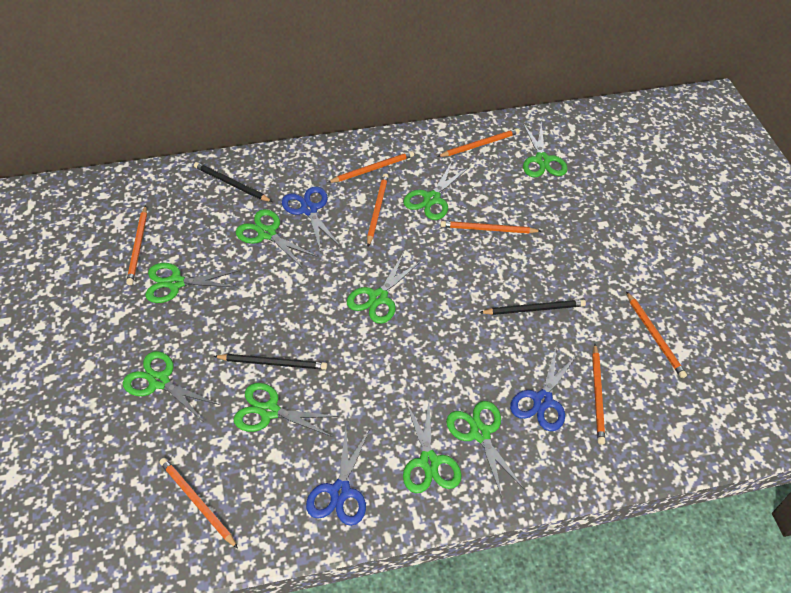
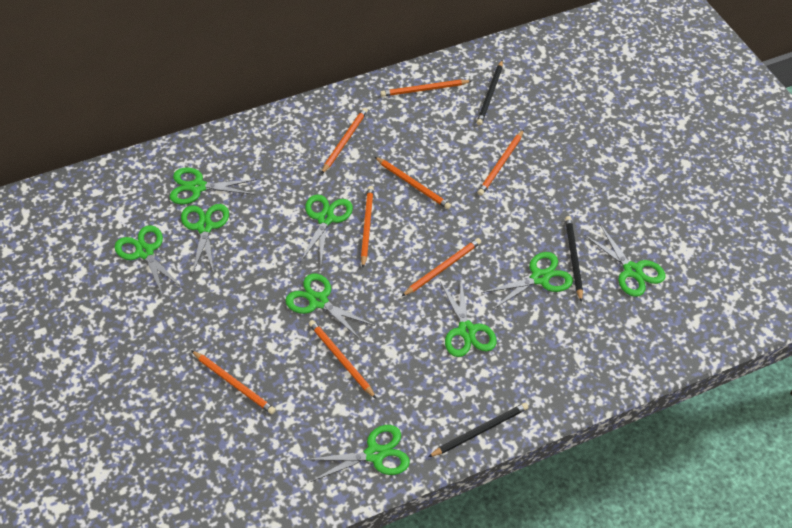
blue scissors: 3 -> 0

